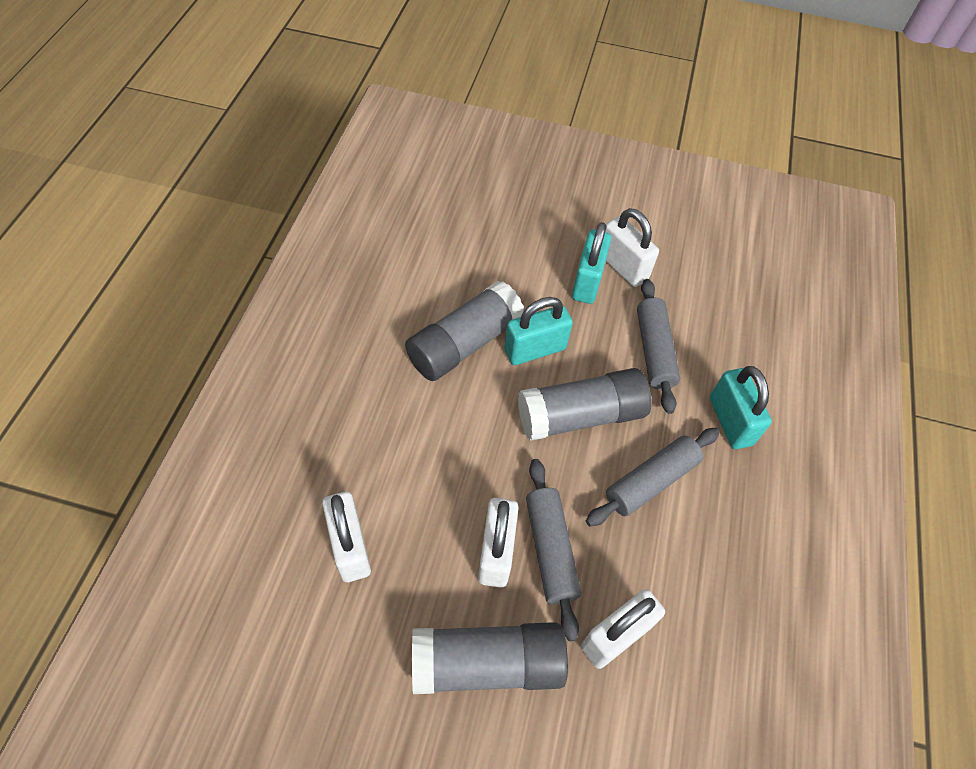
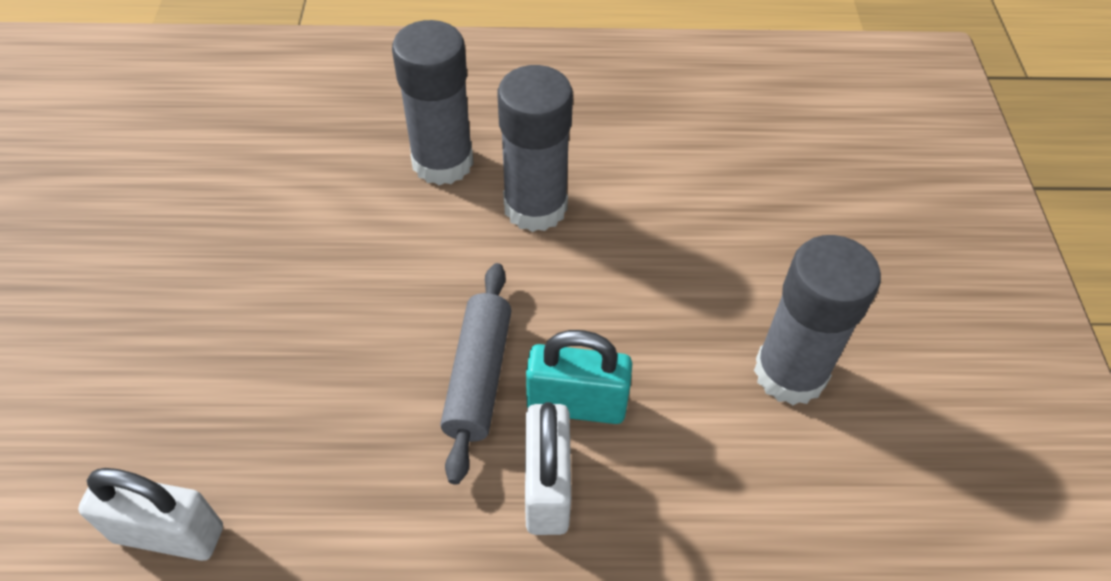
grey rolling pin: 3 -> 1
turquoise padlock: 3 -> 1
white padlock: 4 -> 2

